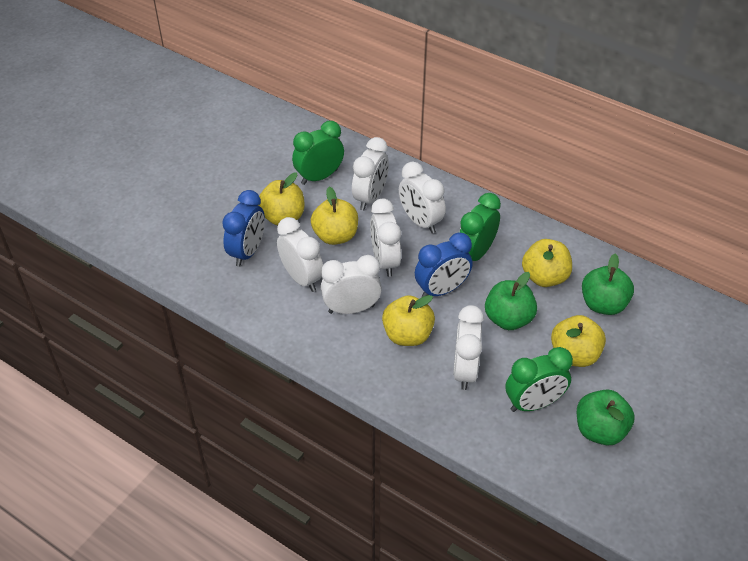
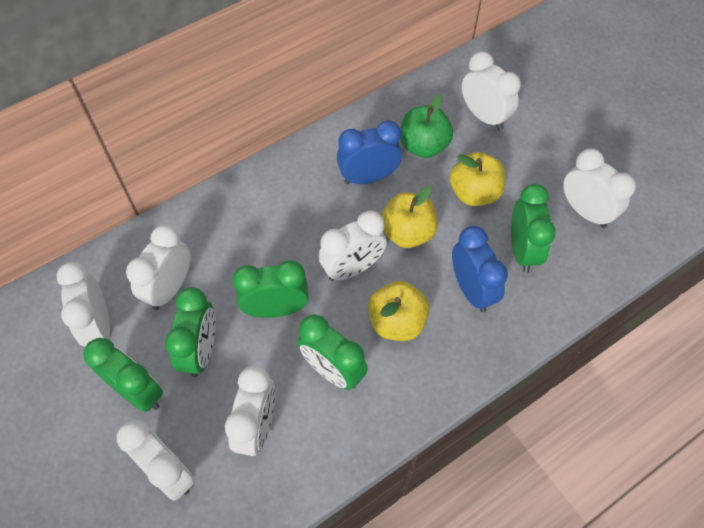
green apple: 3 -> 1
green clock: 3 -> 5
white clock: 6 -> 7
yellow apple: 5 -> 3

